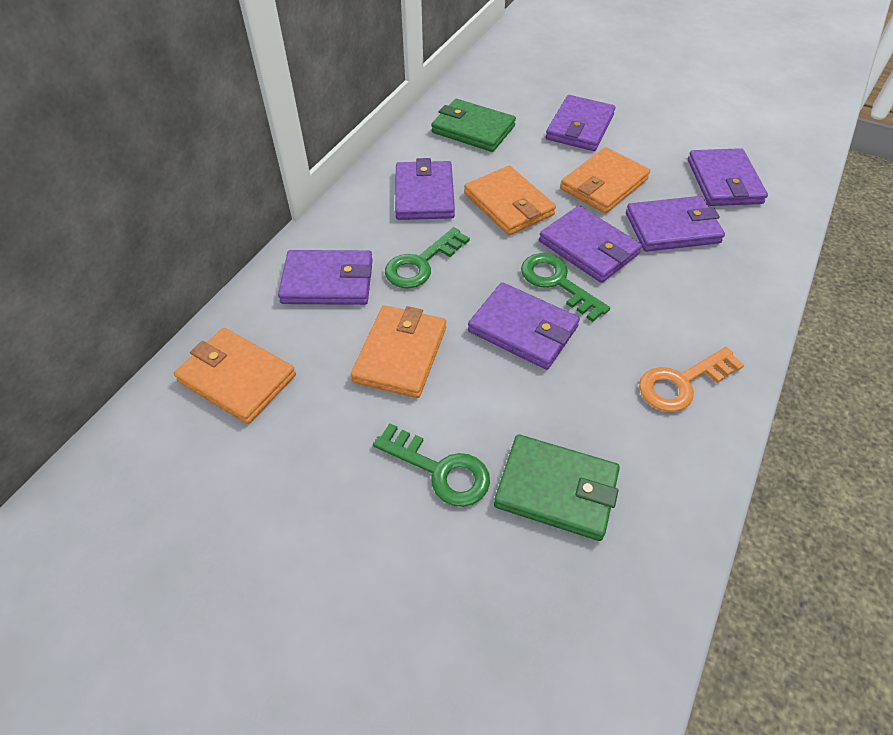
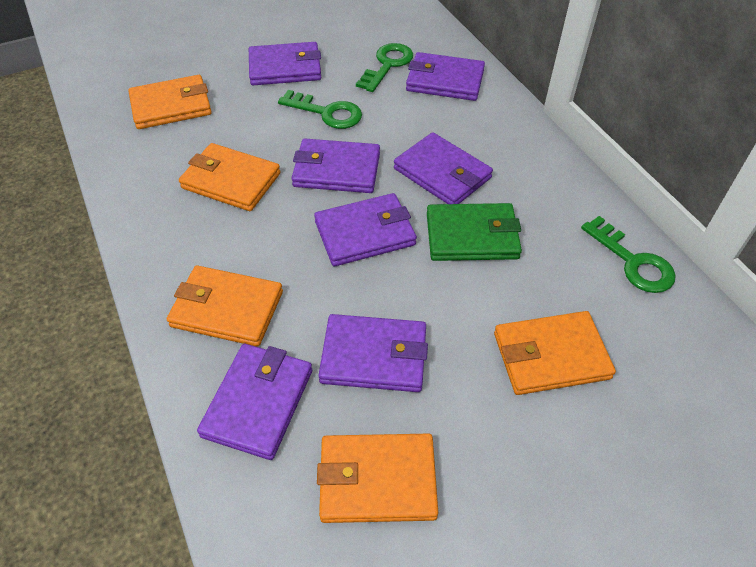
green wallet: 2 -> 1
orange key: 1 -> 0
orange wallet: 4 -> 5

